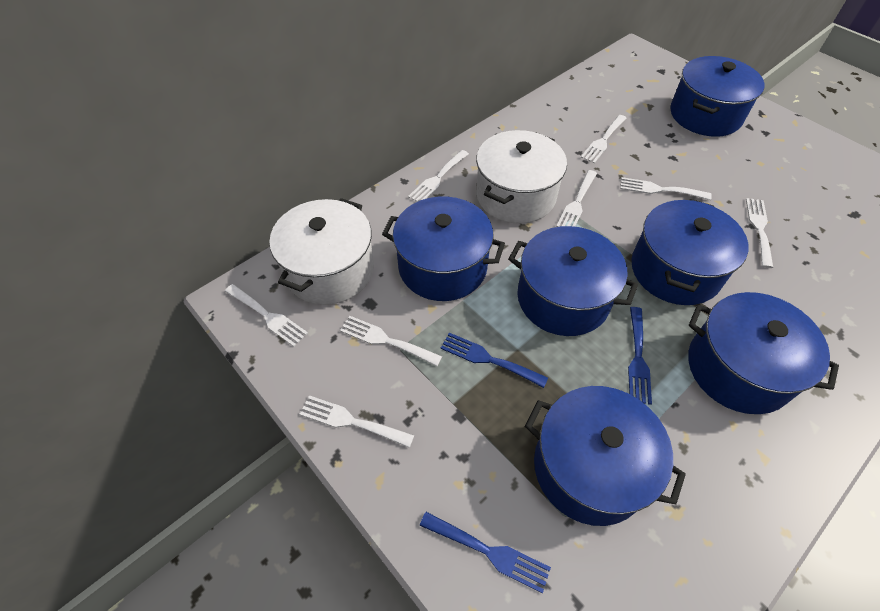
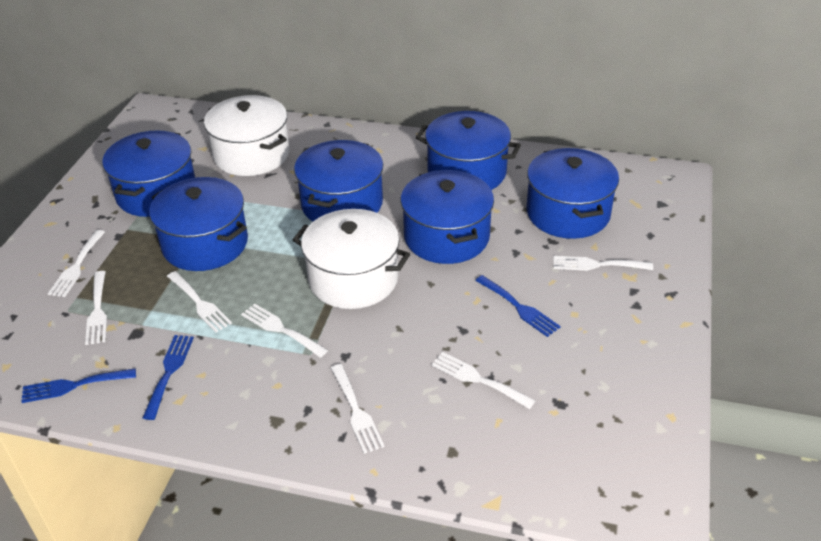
white fork: 8 -> 7

